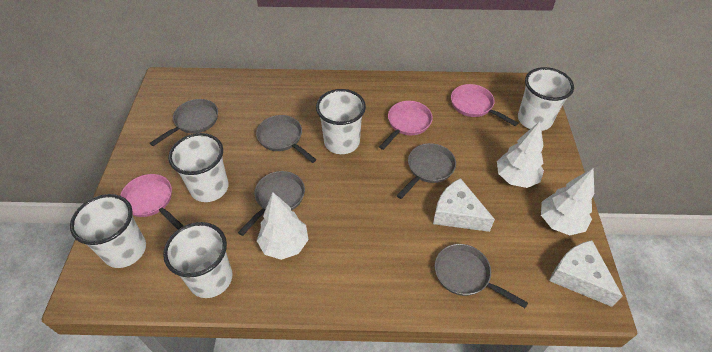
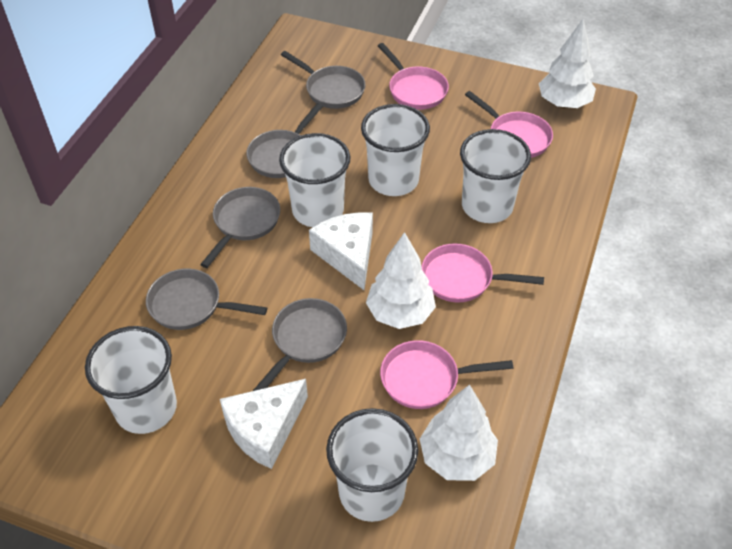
pink pan: 3 -> 4

